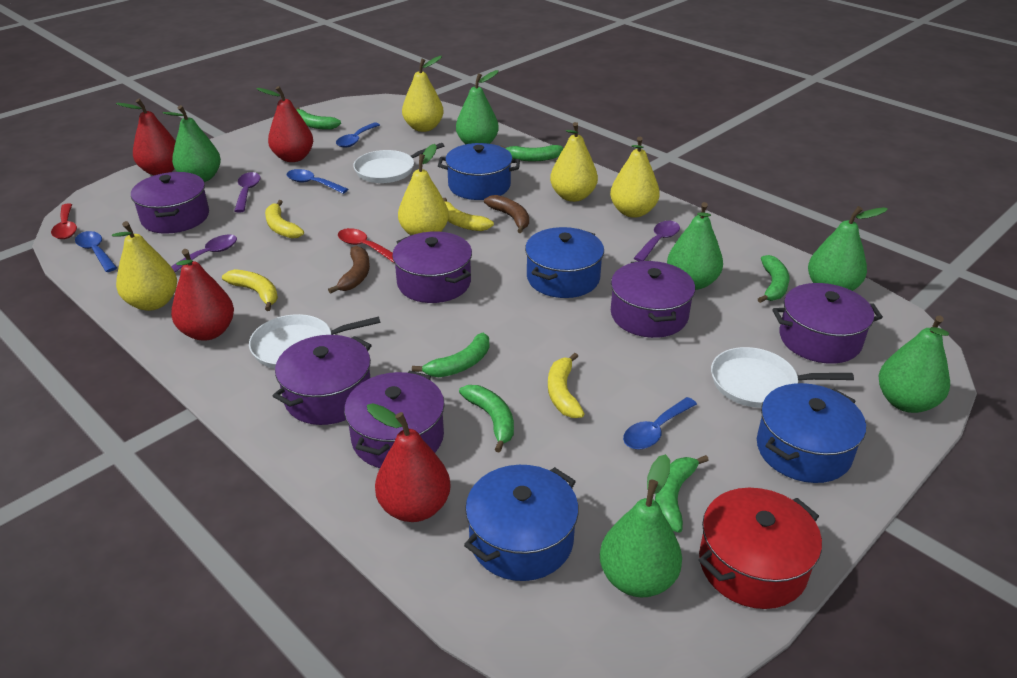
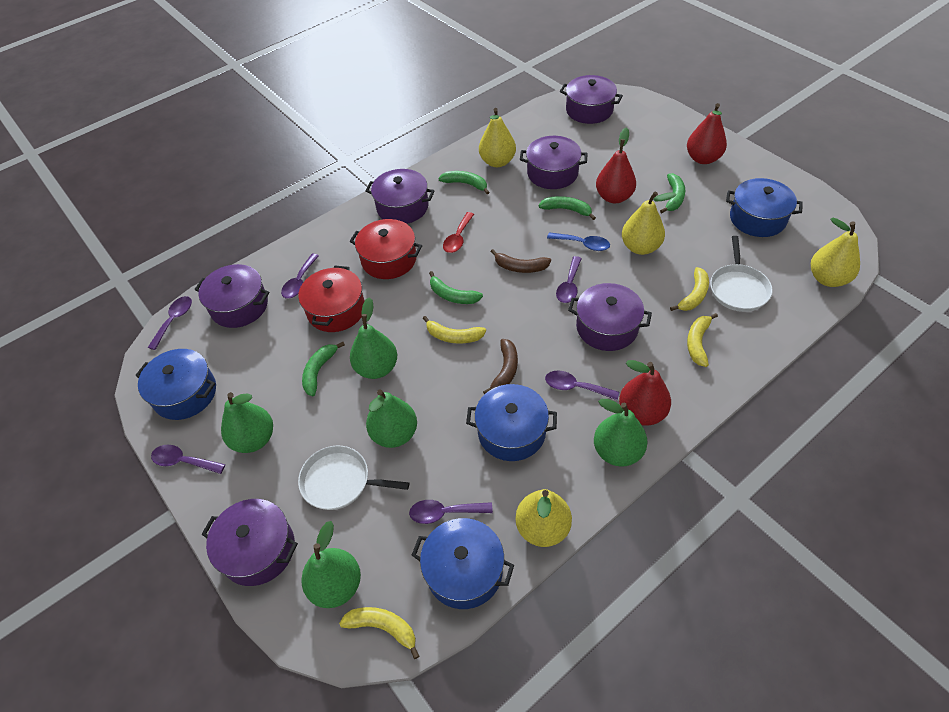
blue spoon: 4 -> 1
green banana: 6 -> 5
green pear: 6 -> 5
purple spoon: 3 -> 6
red pear: 4 -> 3
red pot: 1 -> 2
red spoon: 2 -> 1
white pan: 3 -> 2
yellow pear: 5 -> 4

